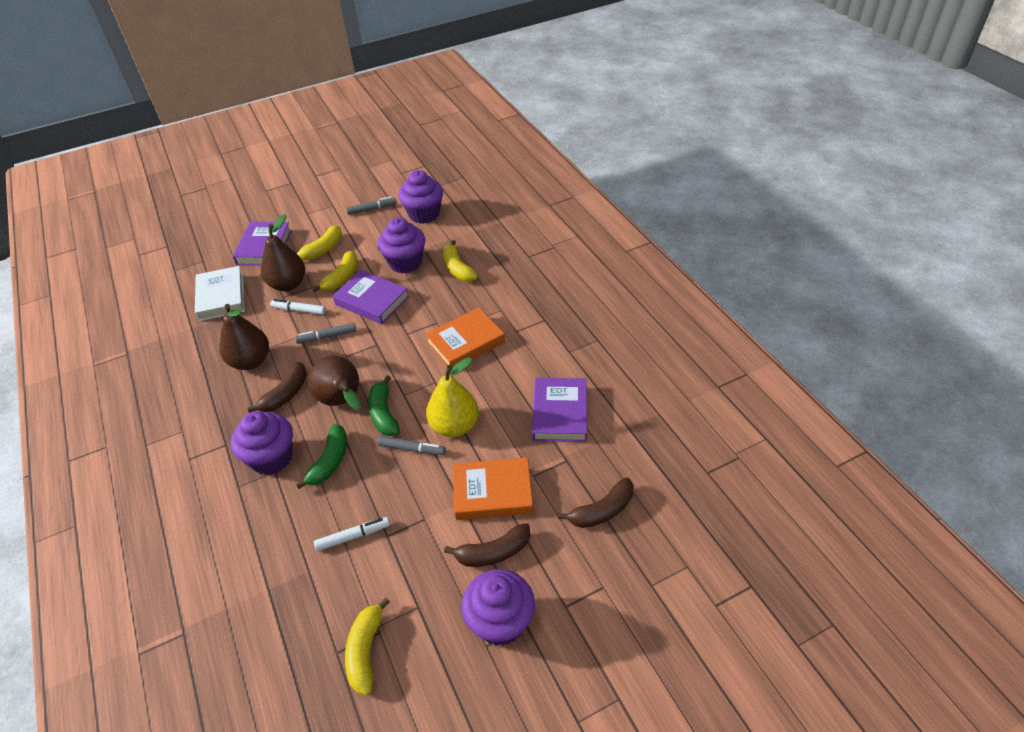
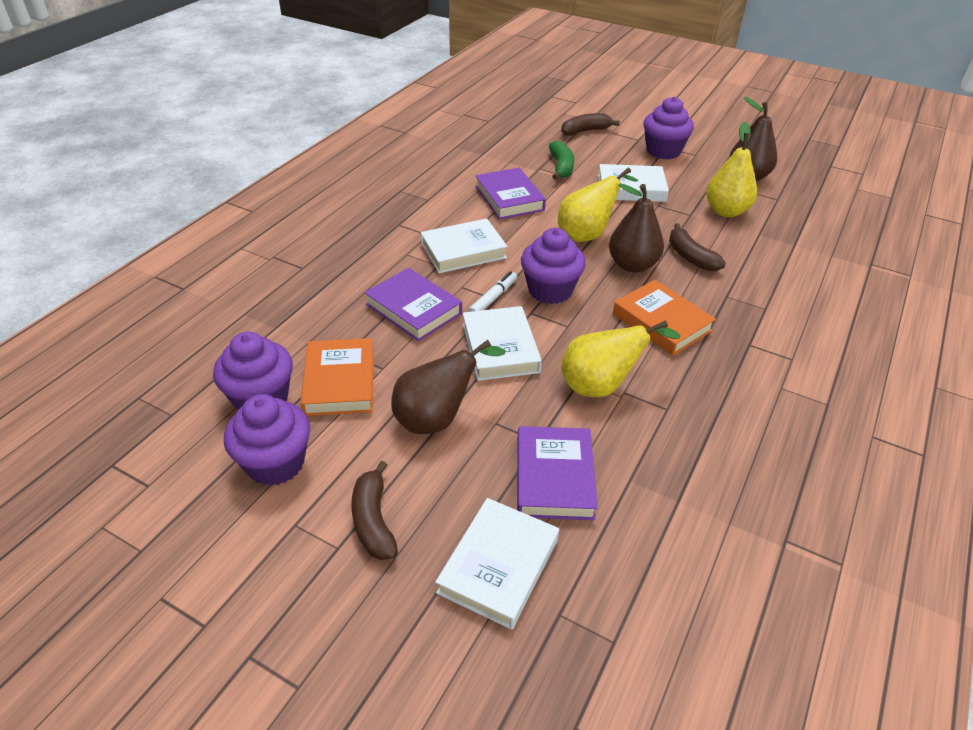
green banana: 2 -> 1
grey marker: 3 -> 0
white book: 1 -> 4
white marker: 2 -> 1
yellow banana: 4 -> 0
yellow pear: 1 -> 3

